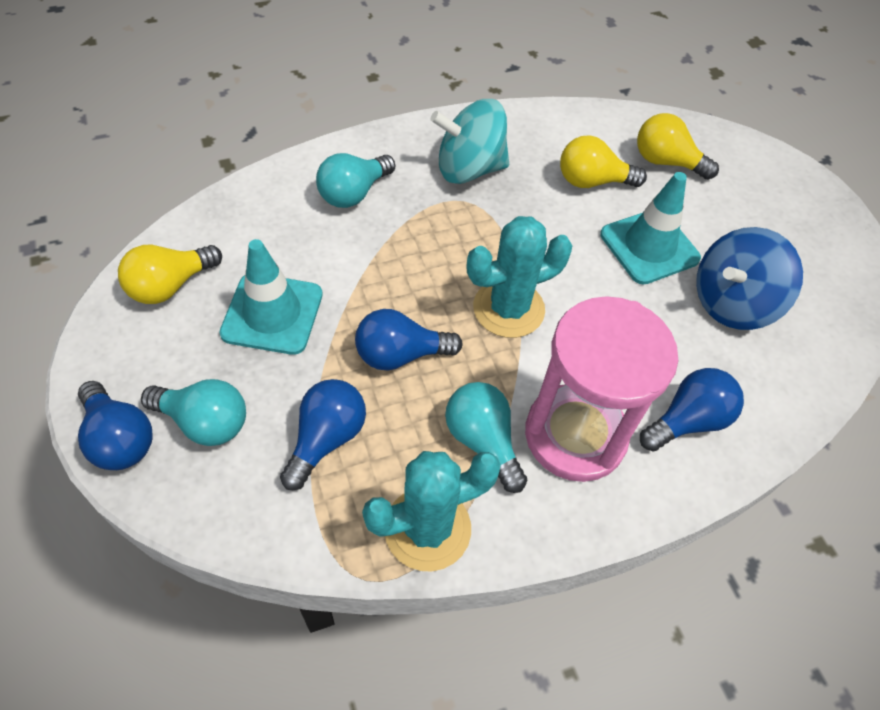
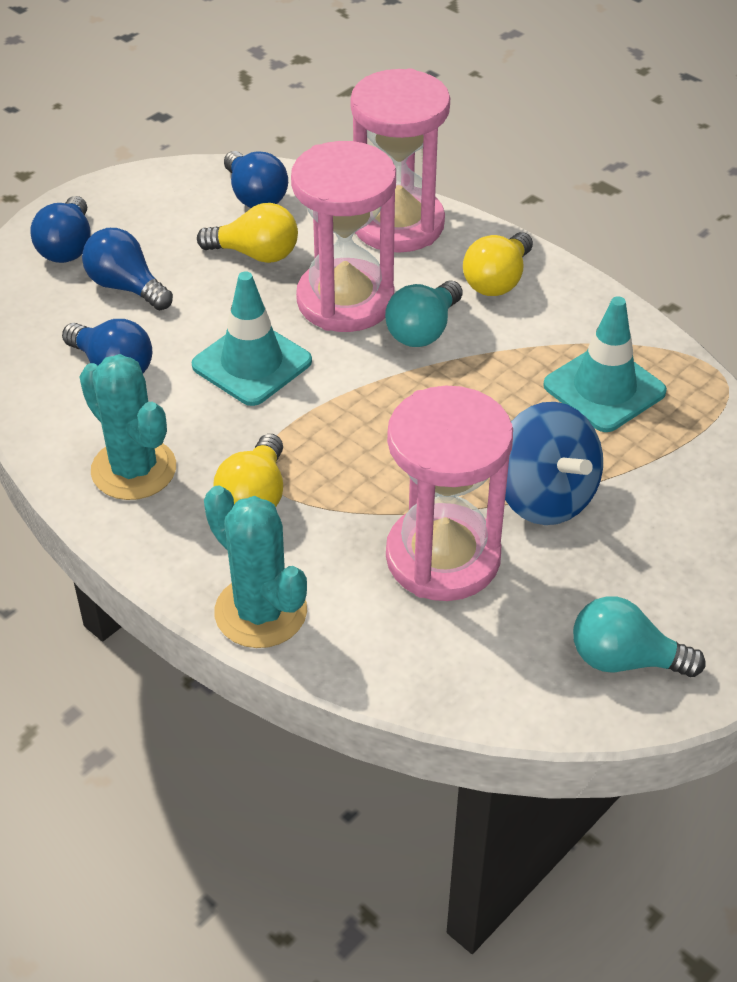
pink hourglass: 1 -> 3
turquoise light bulb: 3 -> 2
turquoise spinning top: 1 -> 0

